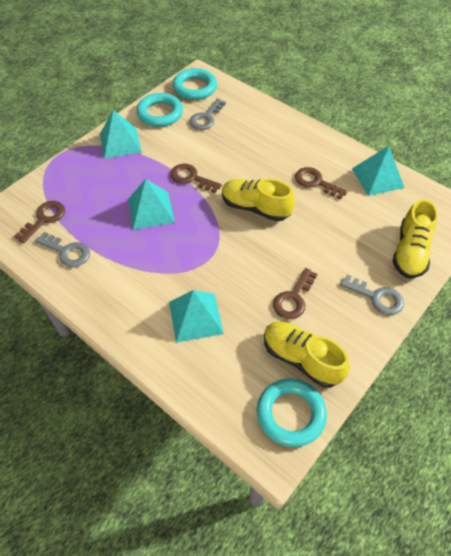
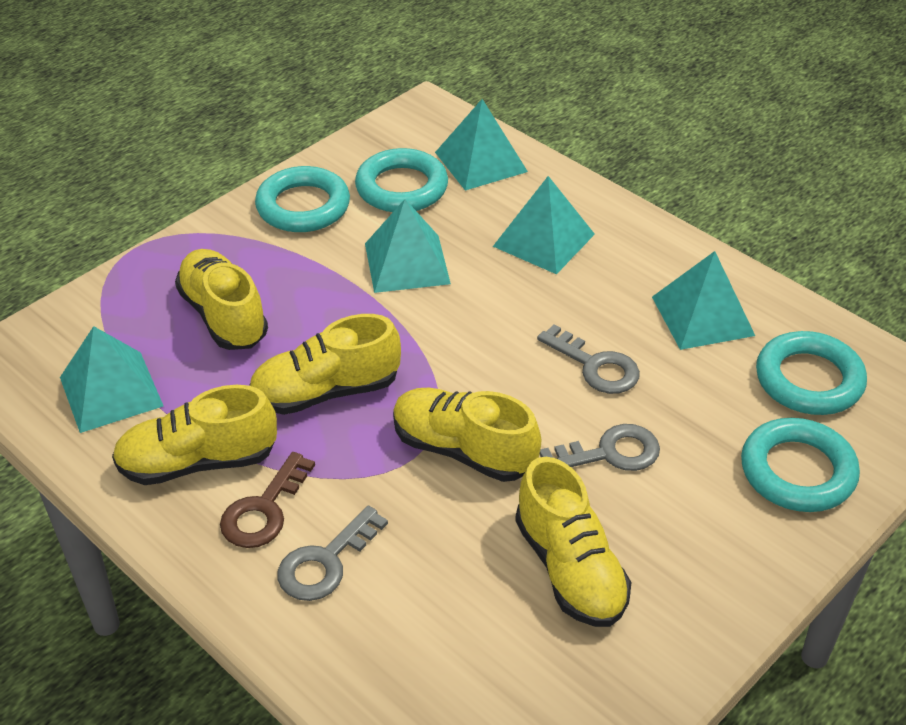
brown key: 4 -> 1
turquoise pyramid: 4 -> 5
turquoise ring: 3 -> 4
yellow shoe: 3 -> 5

